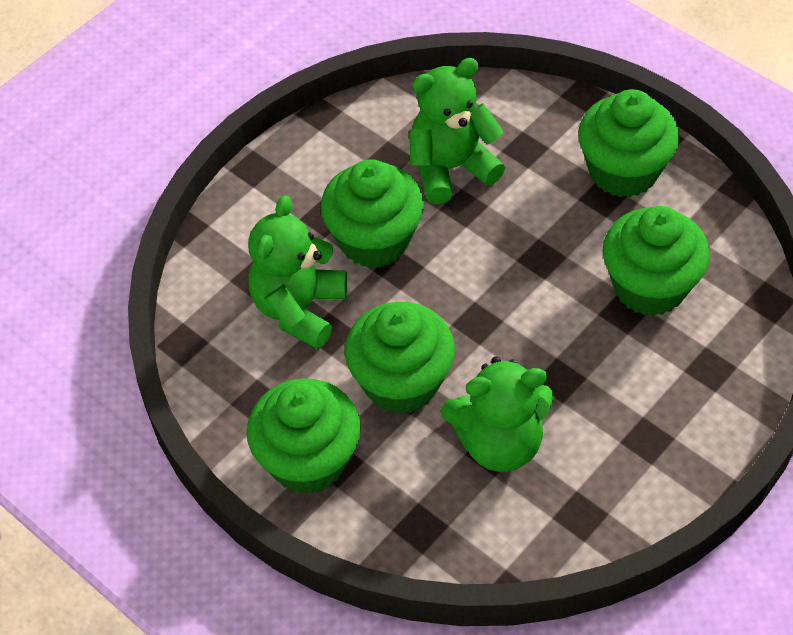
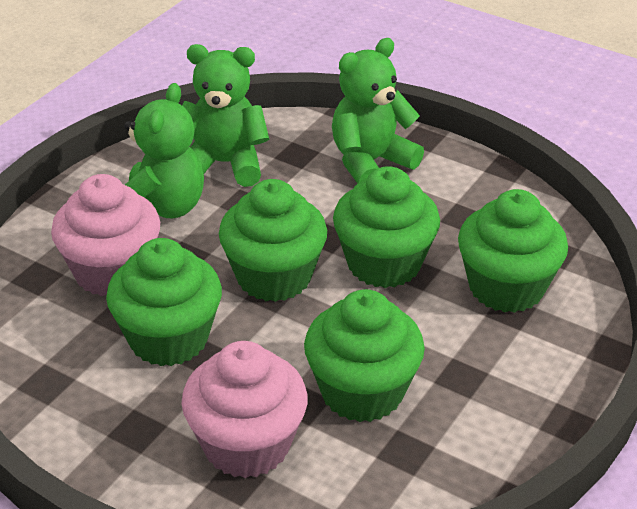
pink cupcake: 0 -> 2

